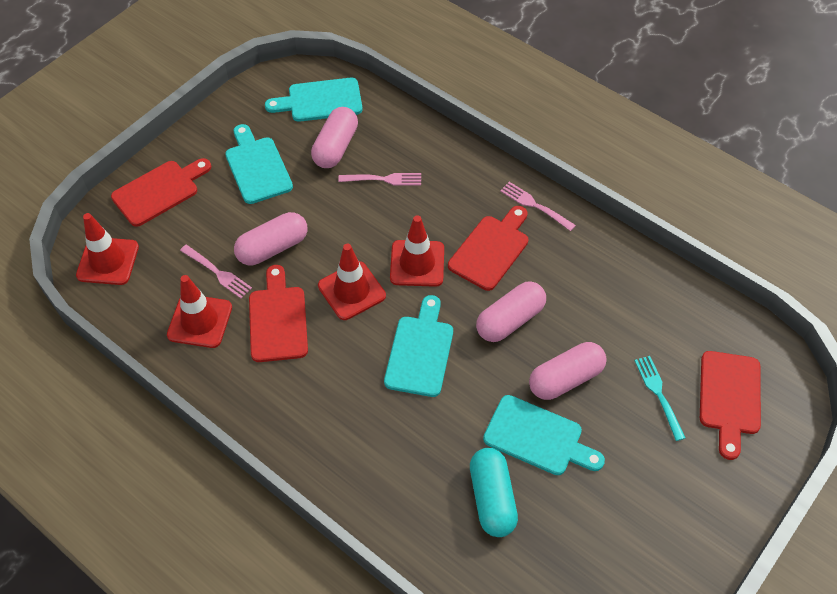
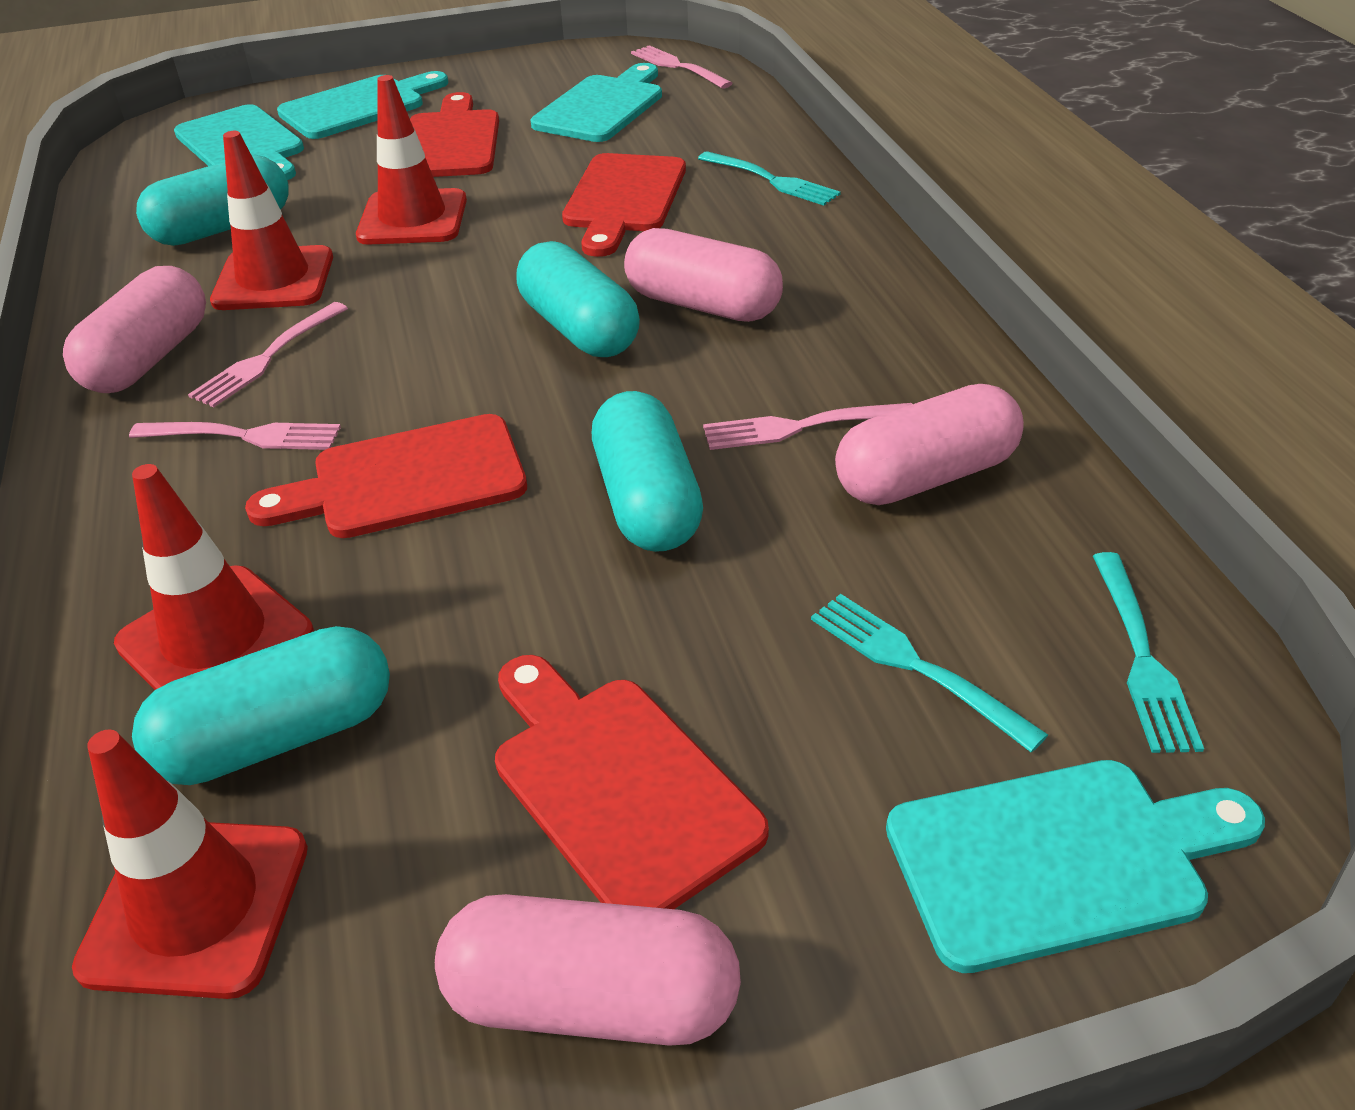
pink fork: 3 -> 4
turquoise capsule: 1 -> 4
turquoise fork: 1 -> 3

